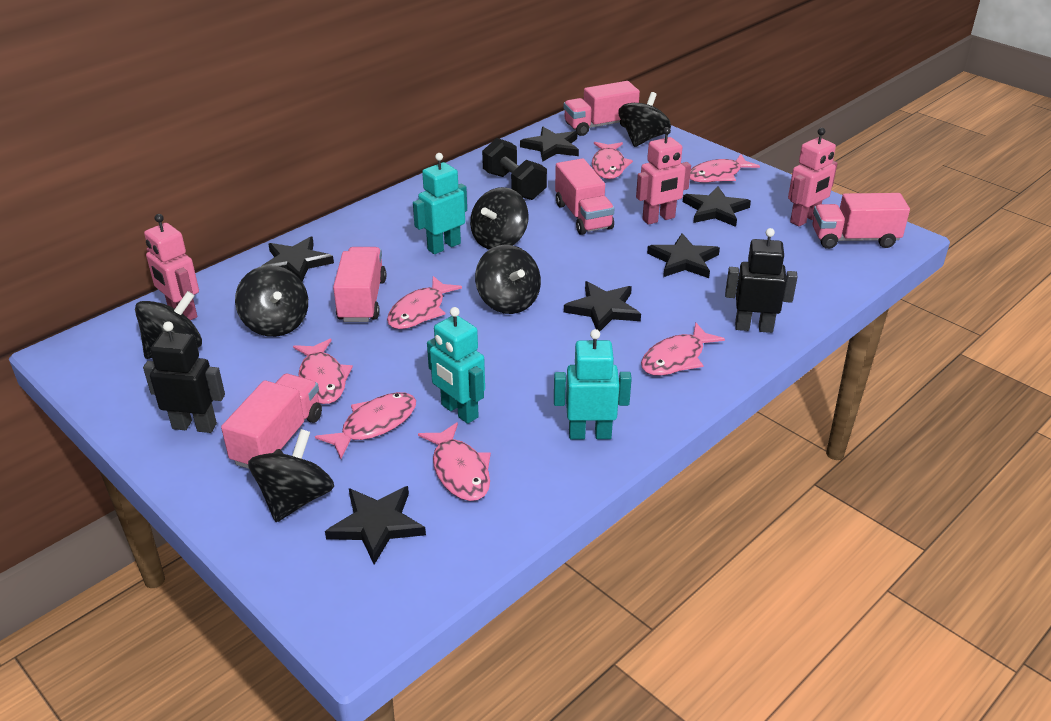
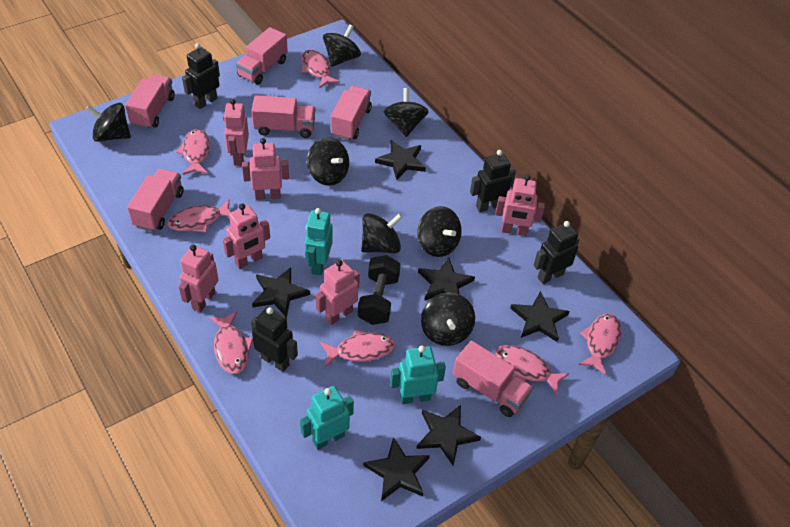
black robot: 2 -> 4
black spinning top: 6 -> 7
pink robot: 3 -> 6
pink truck: 5 -> 6

